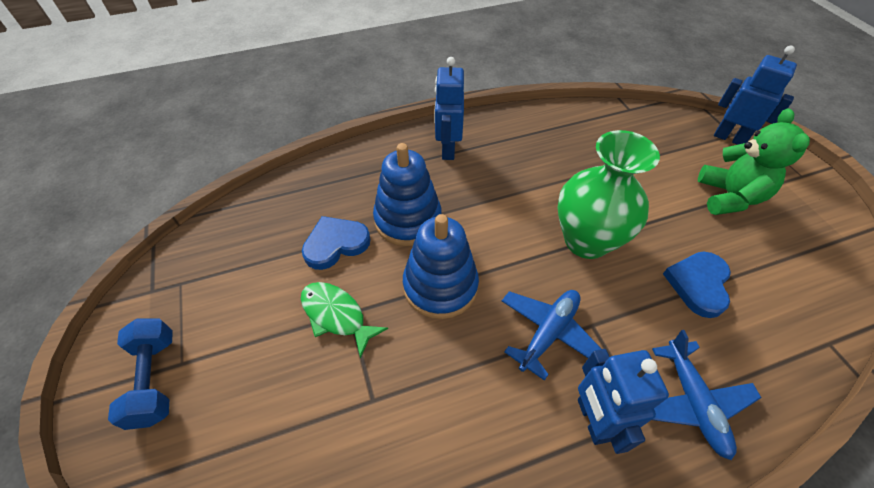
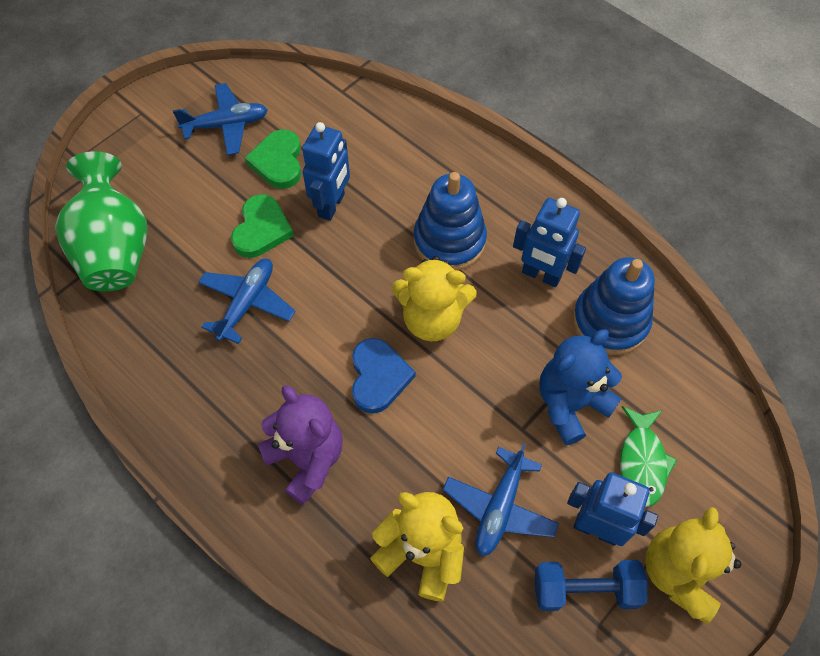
blue heart: 2 -> 1
blue plane: 2 -> 3
blue teddy bear: 0 -> 1
green heart: 0 -> 2
green teddy bear: 1 -> 0
purple teddy bear: 0 -> 1
yellow teddy bear: 0 -> 3

